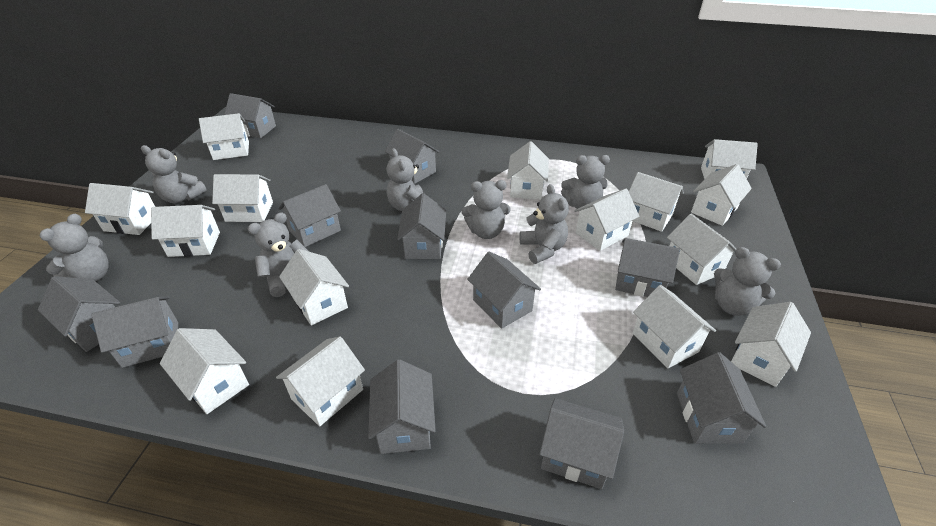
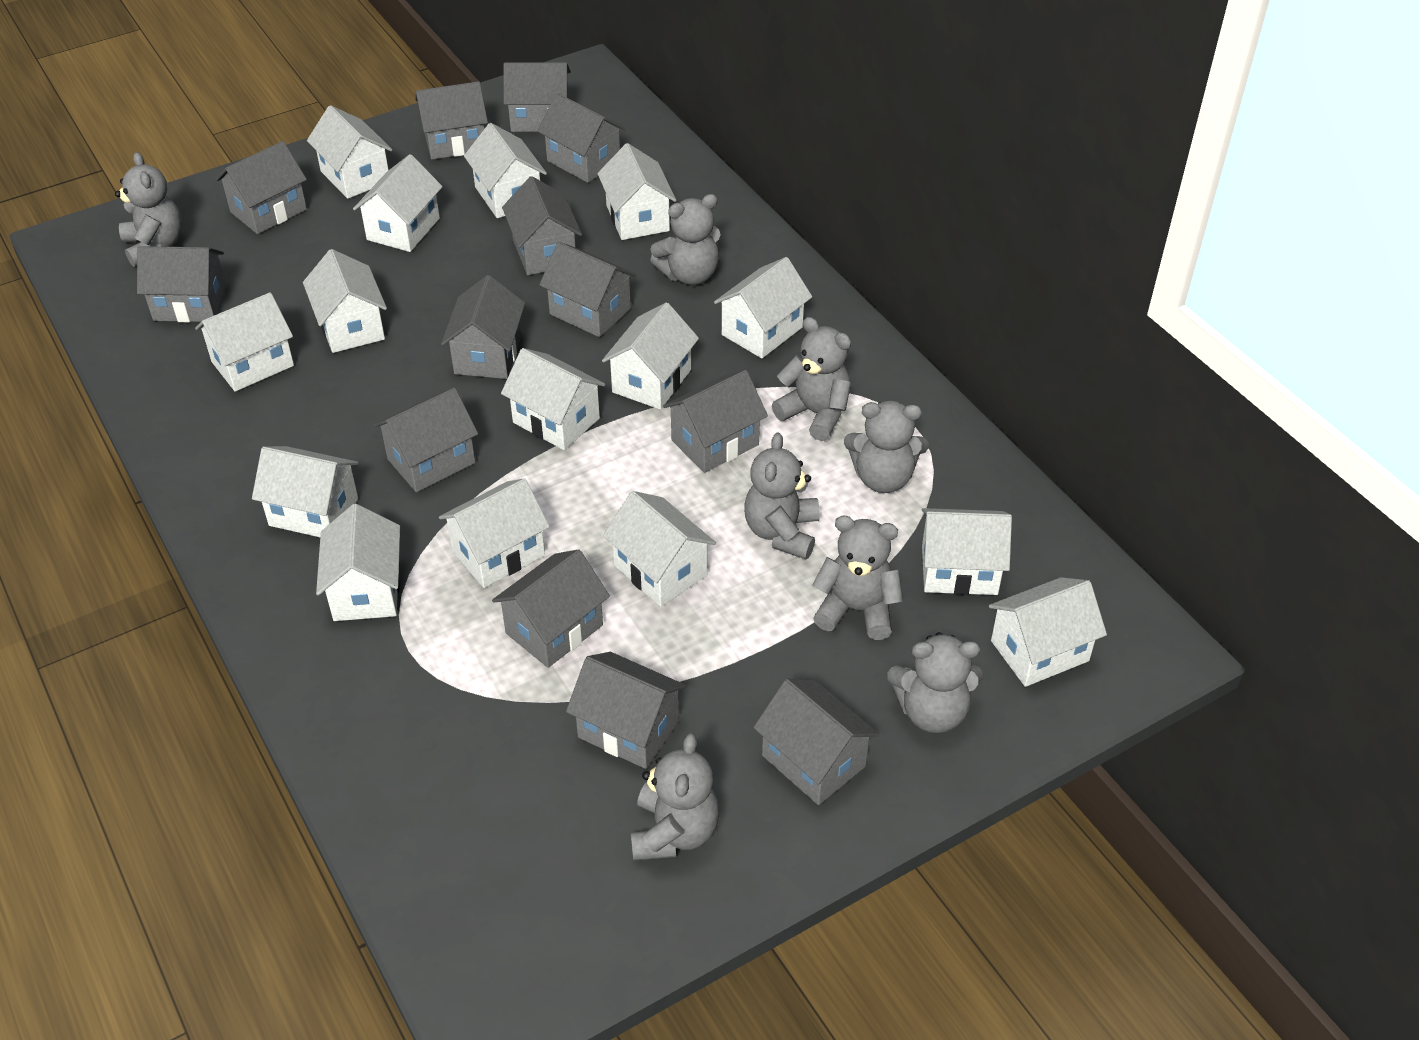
grey house: 11 -> 13

